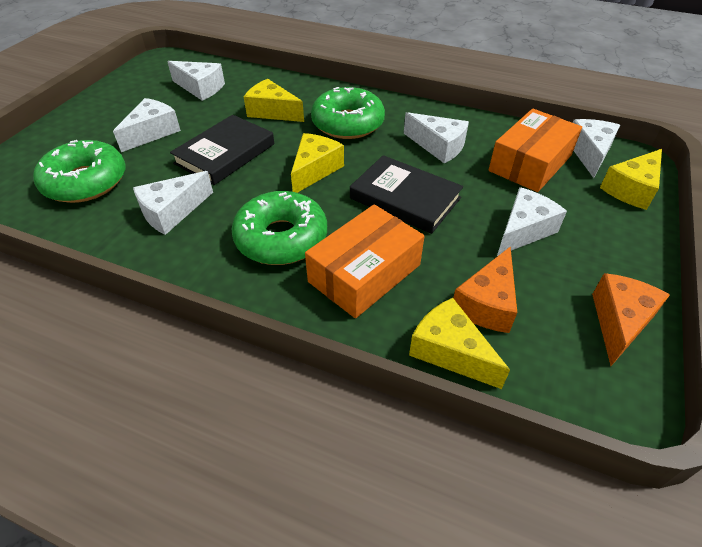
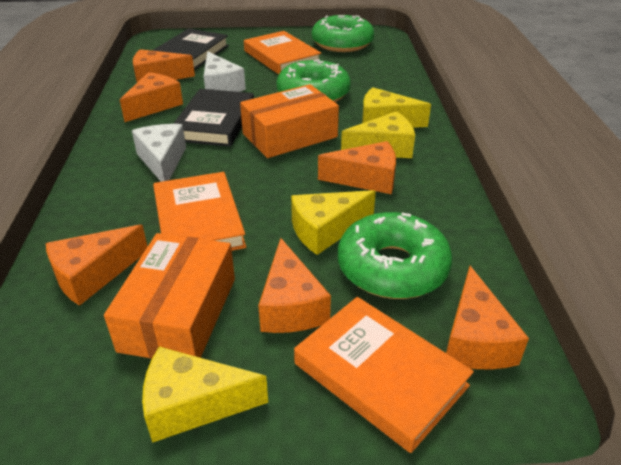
orange book: 0 -> 3
orange cheese: 2 -> 6
white cheese: 6 -> 2

